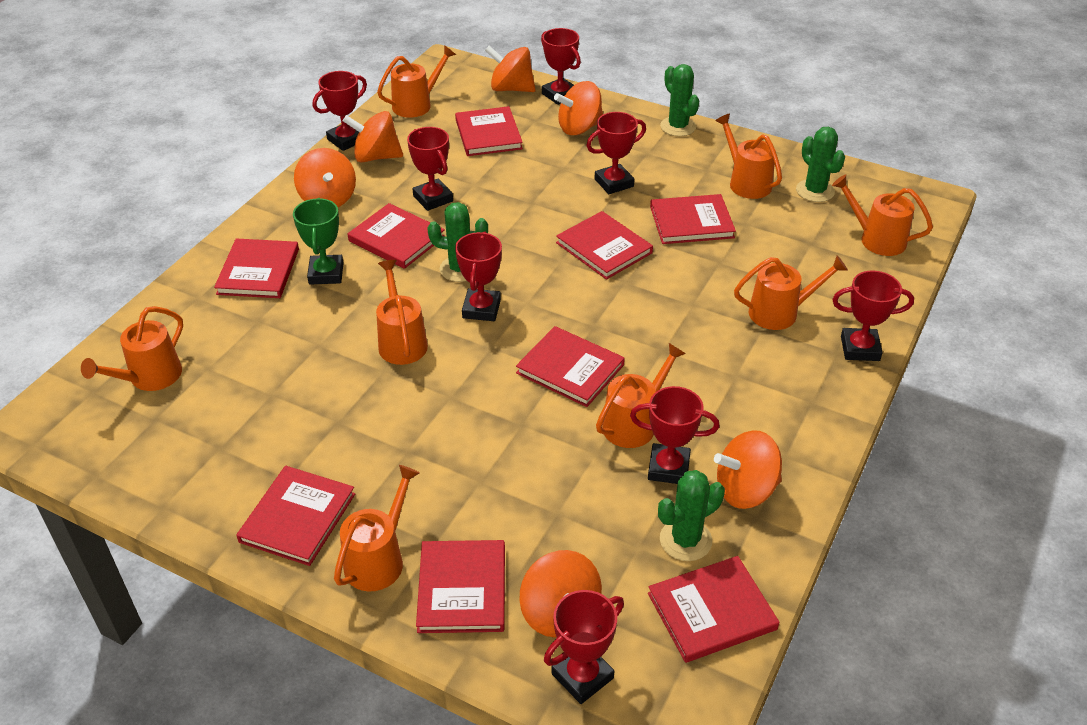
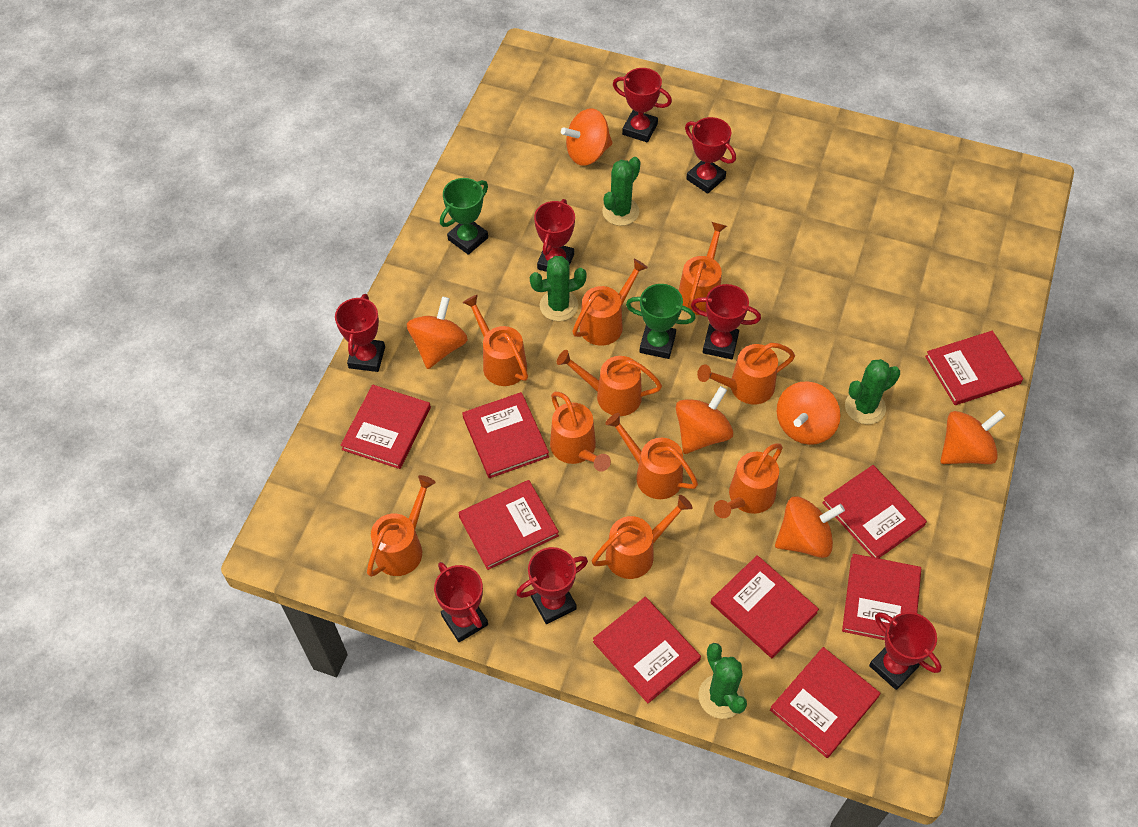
green trophy: 1 -> 2
orange watering can: 8 -> 10

